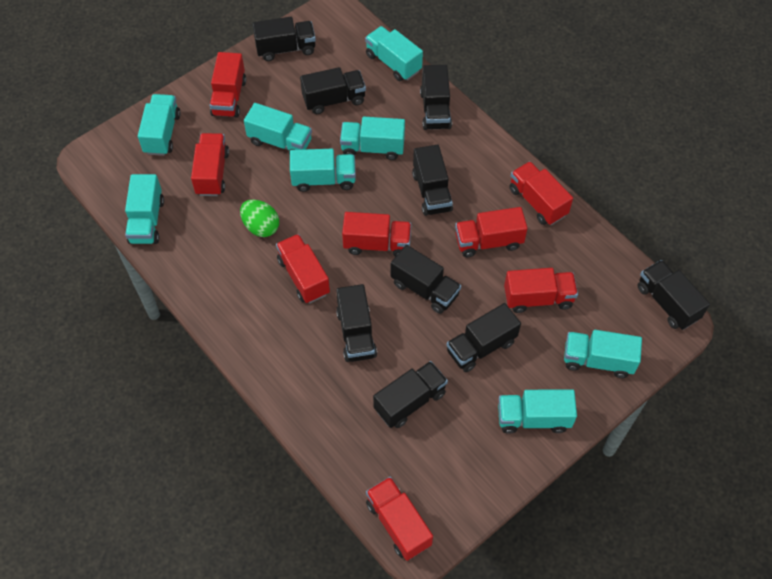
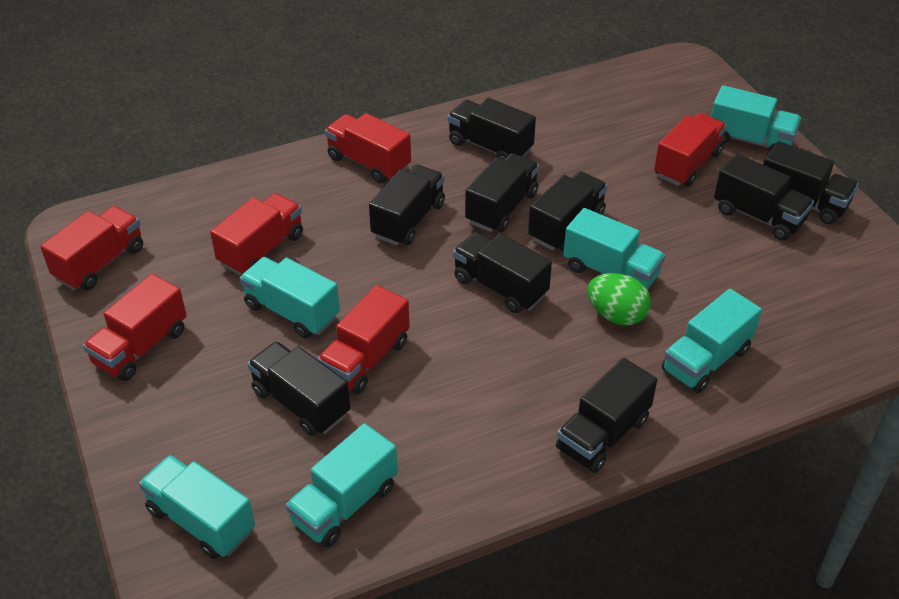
red truck: 8 -> 6
turquoise truck: 8 -> 6

